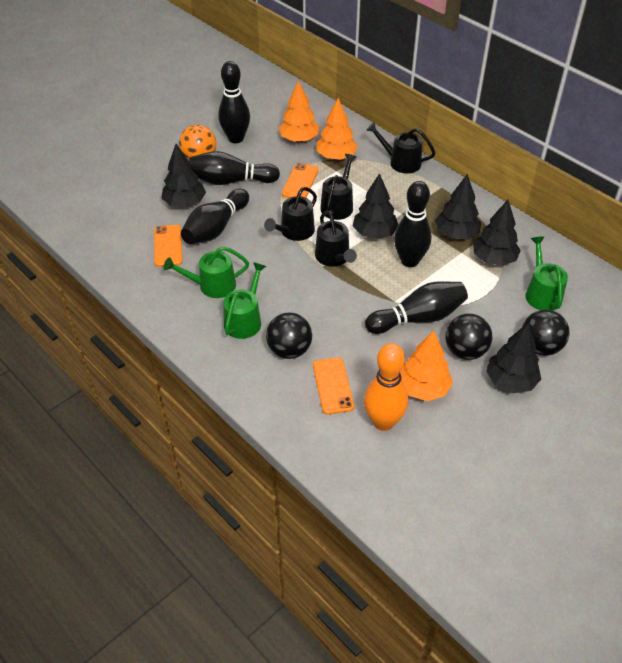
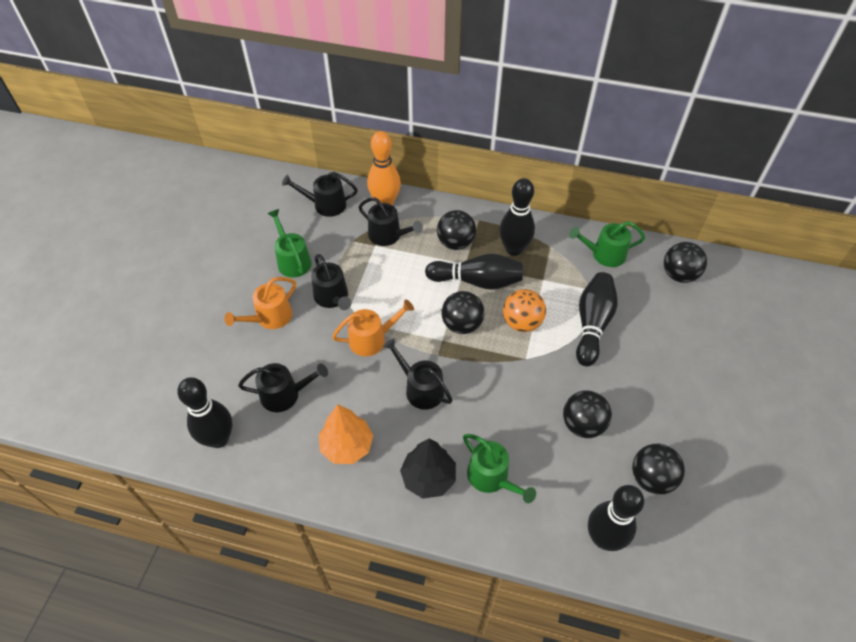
black ball: 3 -> 5
black tree: 5 -> 1
black watering can: 4 -> 5
orange phone: 3 -> 0
orange tree: 3 -> 1
orange watering can: 0 -> 2

